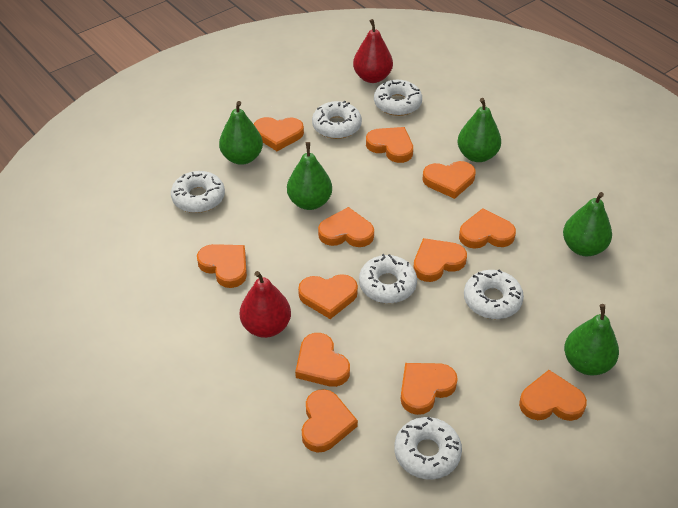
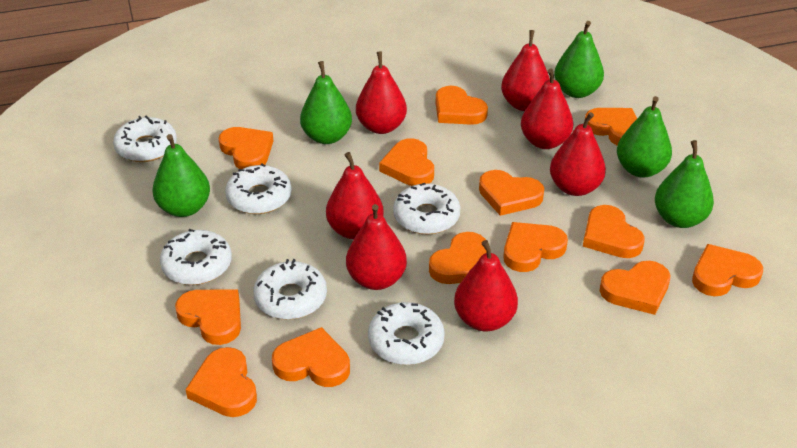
orange heart: 12 -> 13
red pear: 2 -> 7

